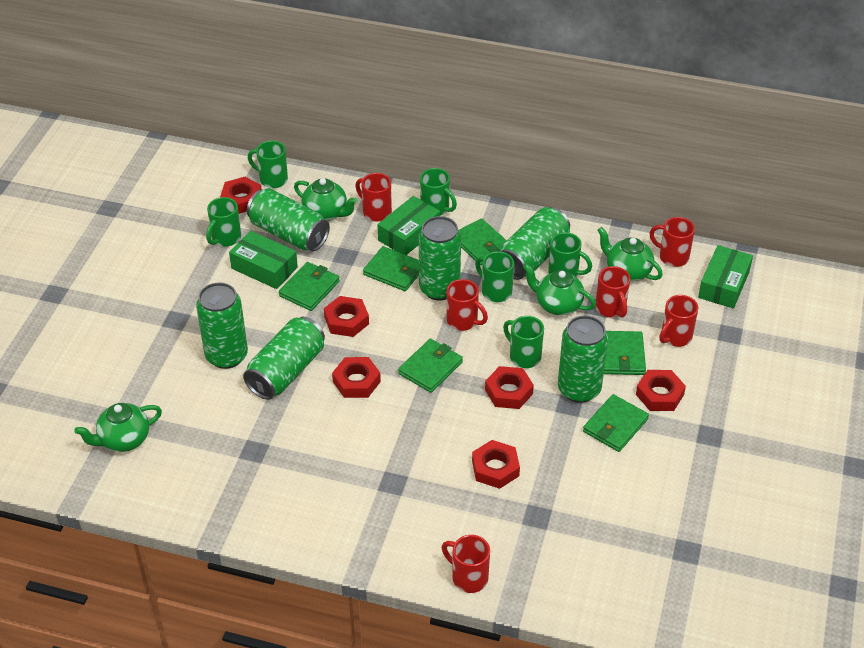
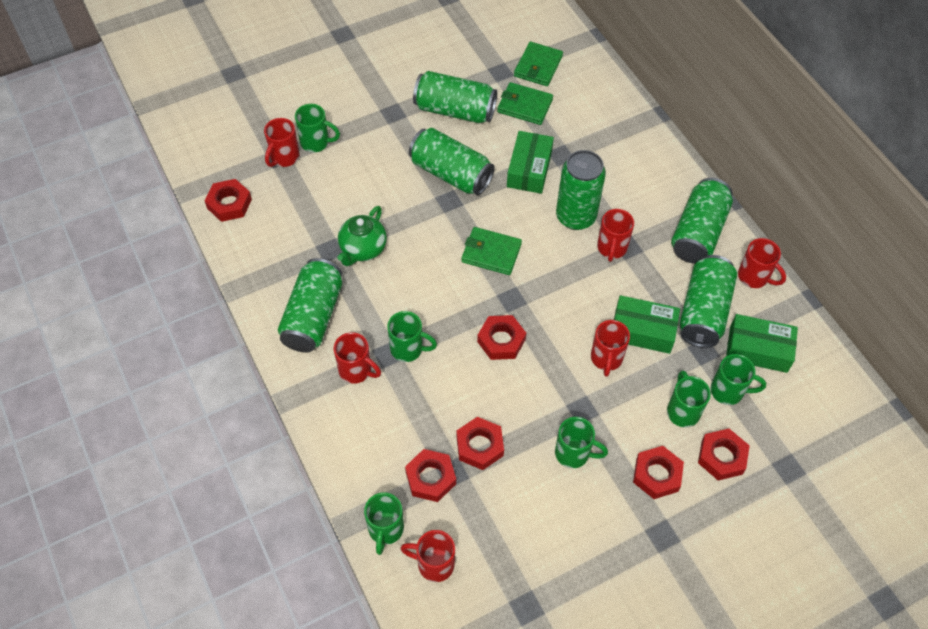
green teapot: 4 -> 1
green wallet: 6 -> 3

